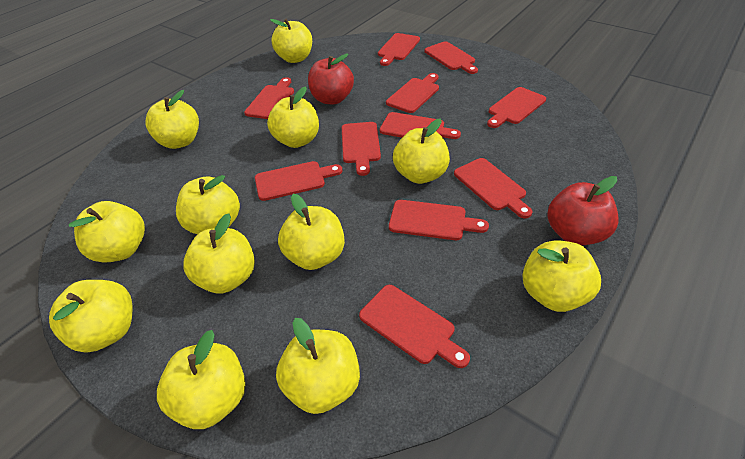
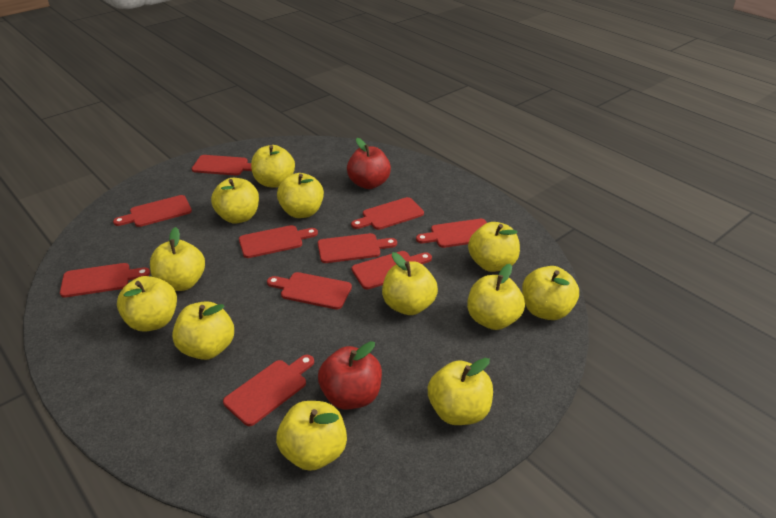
red cutting board: 11 -> 10

